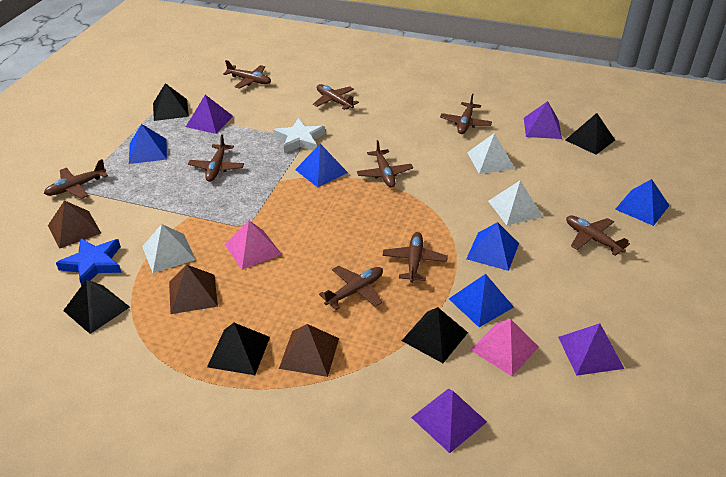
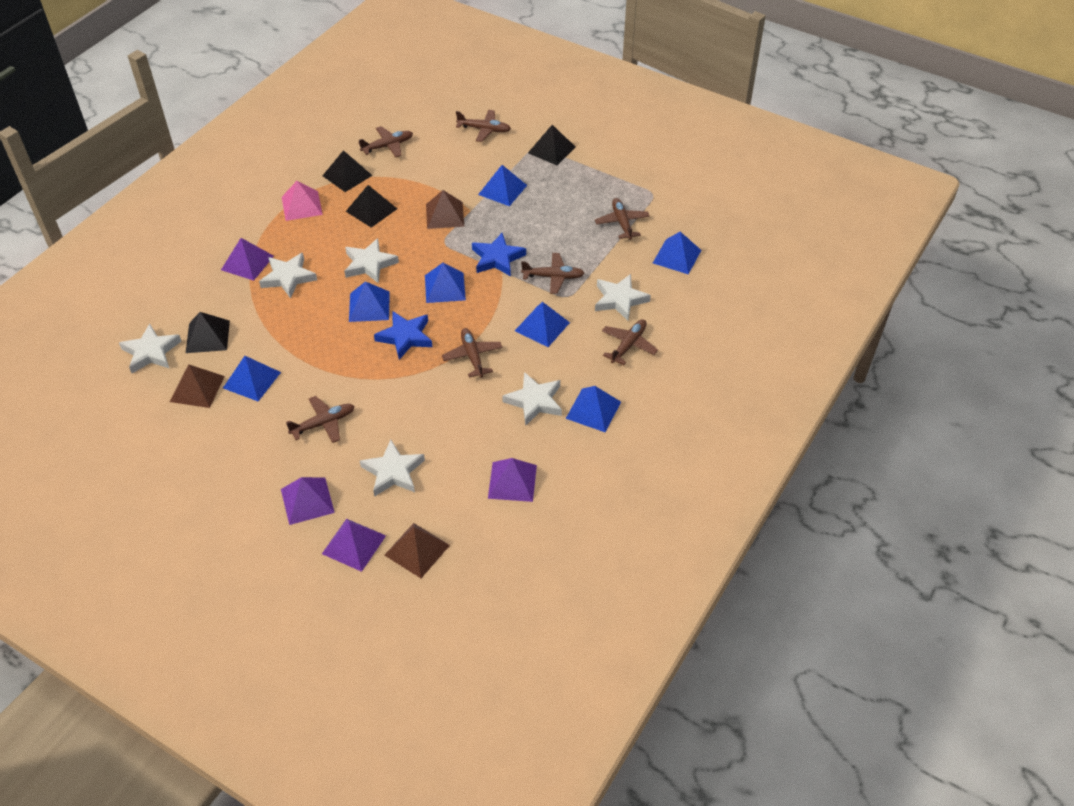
black pyramid: 5 -> 4
blue pyramid: 5 -> 7
blue star: 1 -> 2
brown plane: 9 -> 7
pink pyramid: 2 -> 1
white pyramid: 3 -> 0
white star: 1 -> 6

